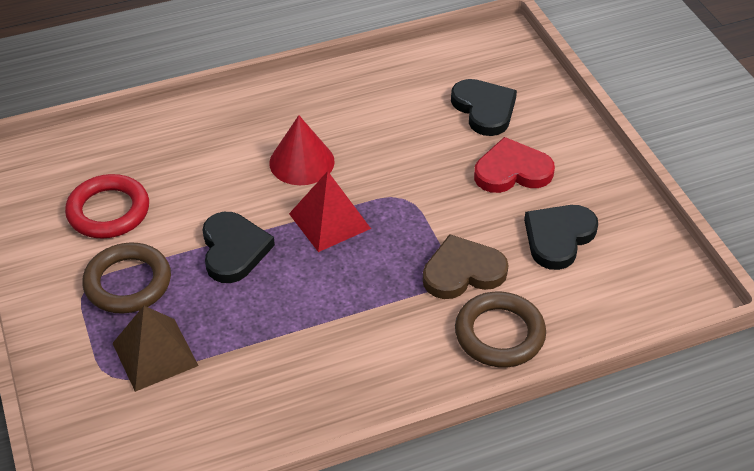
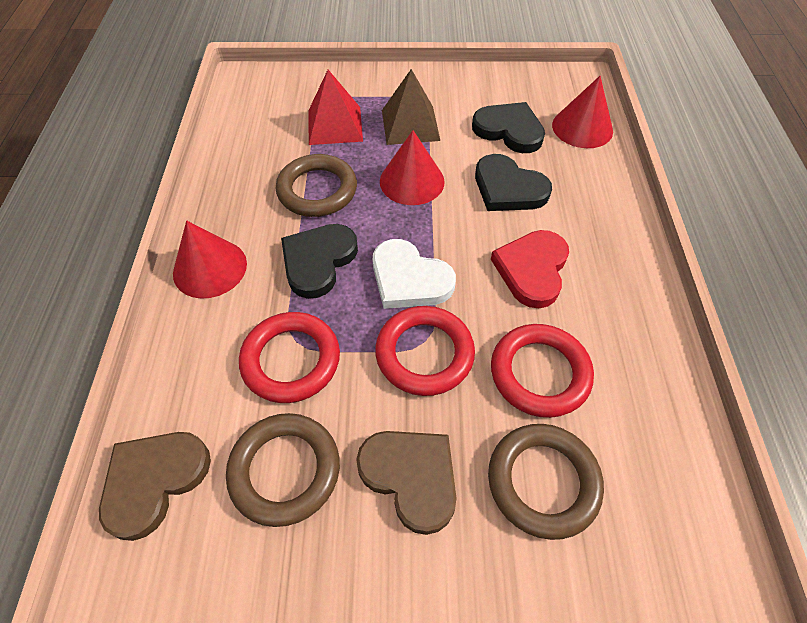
brown heart: 1 -> 2
brown ring: 2 -> 3
red cone: 1 -> 3
red ring: 1 -> 3
white heart: 0 -> 1

